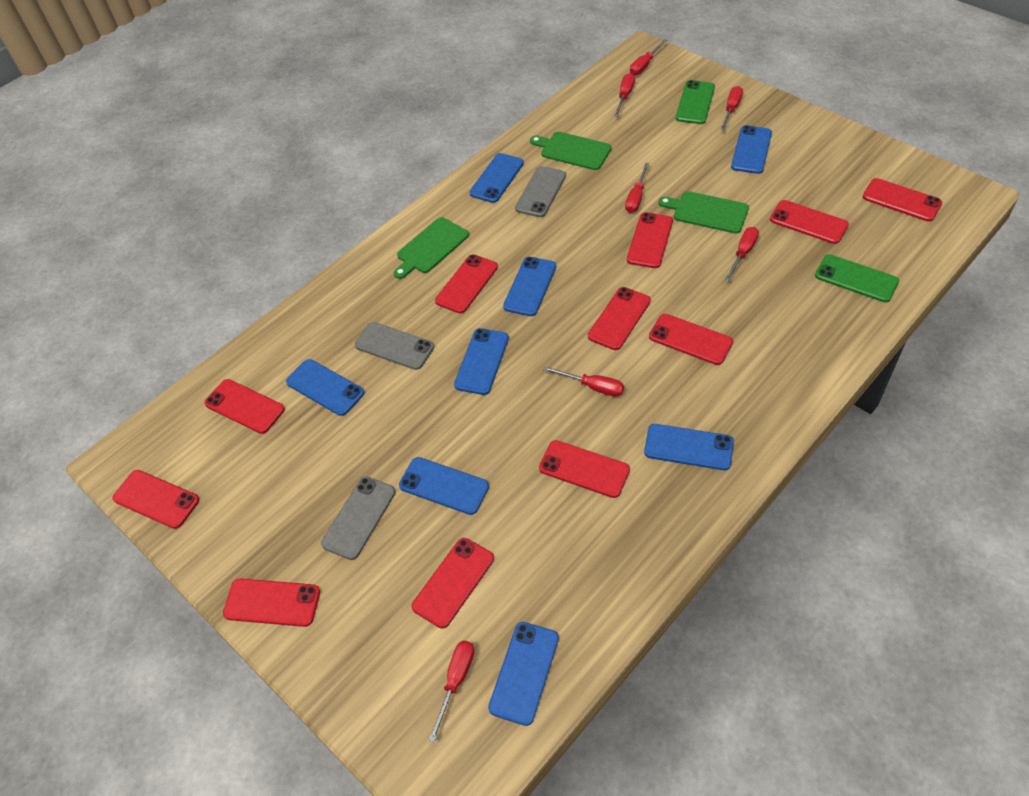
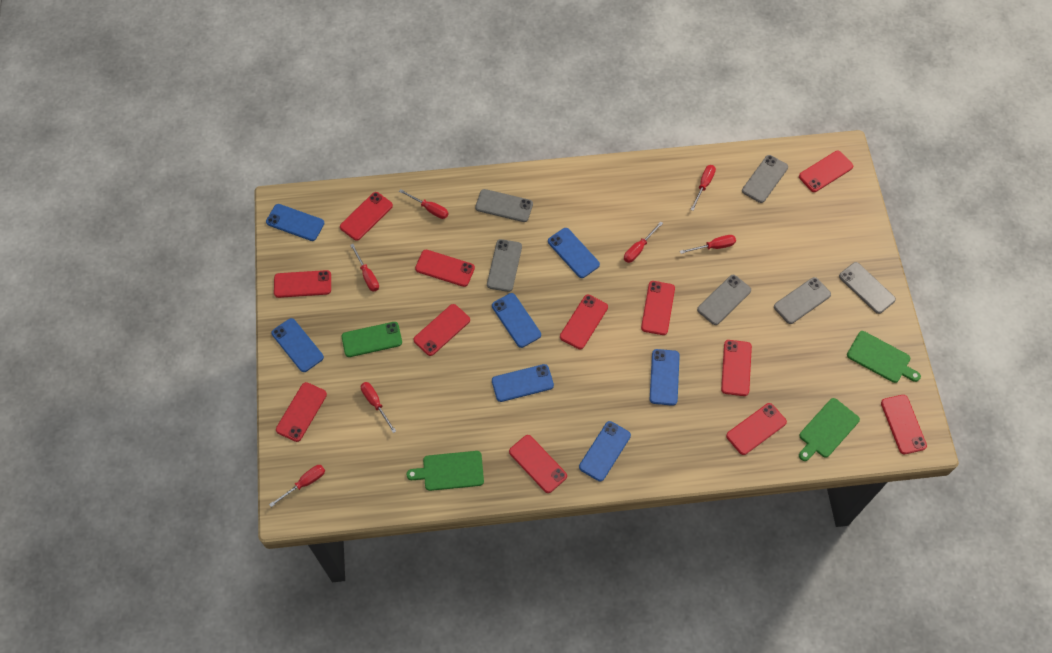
blue phone: 8 -> 7
green phone: 2 -> 1
grey phone: 3 -> 6
red phone: 11 -> 12

